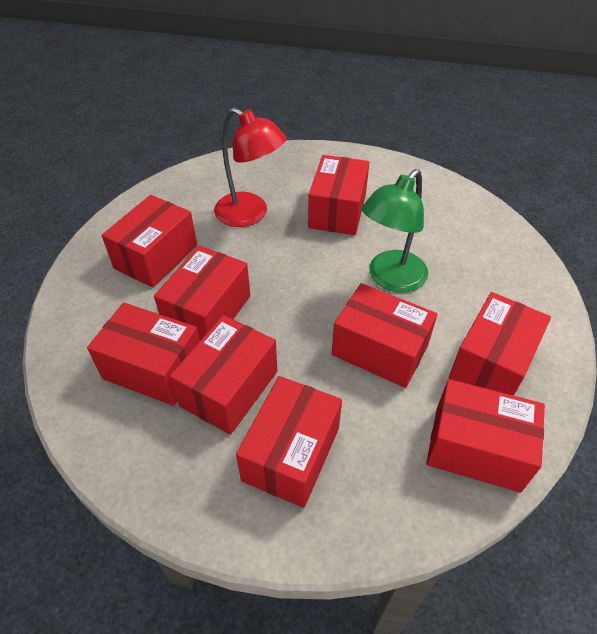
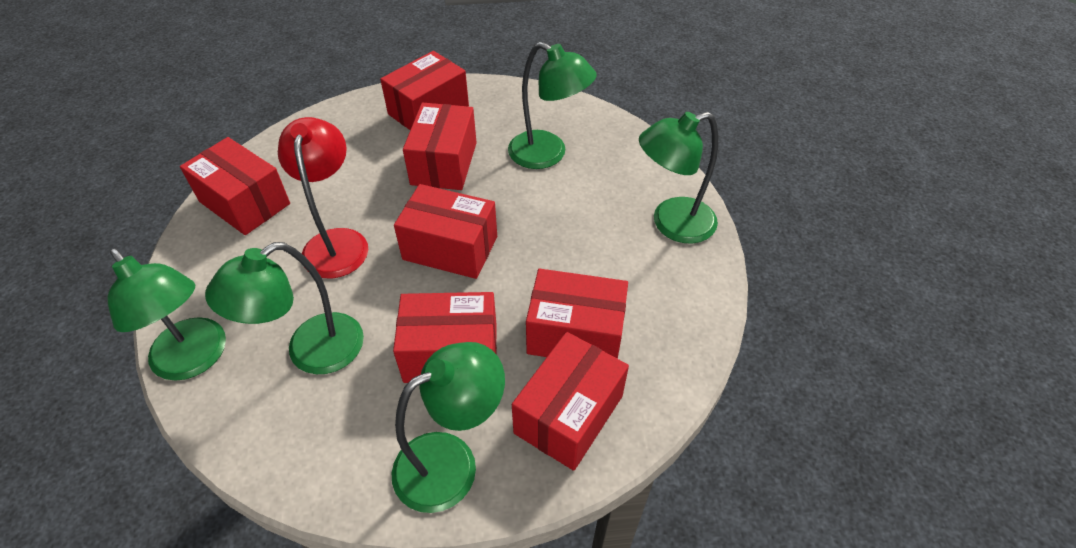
green lamp: 1 -> 5
red box: 9 -> 7

